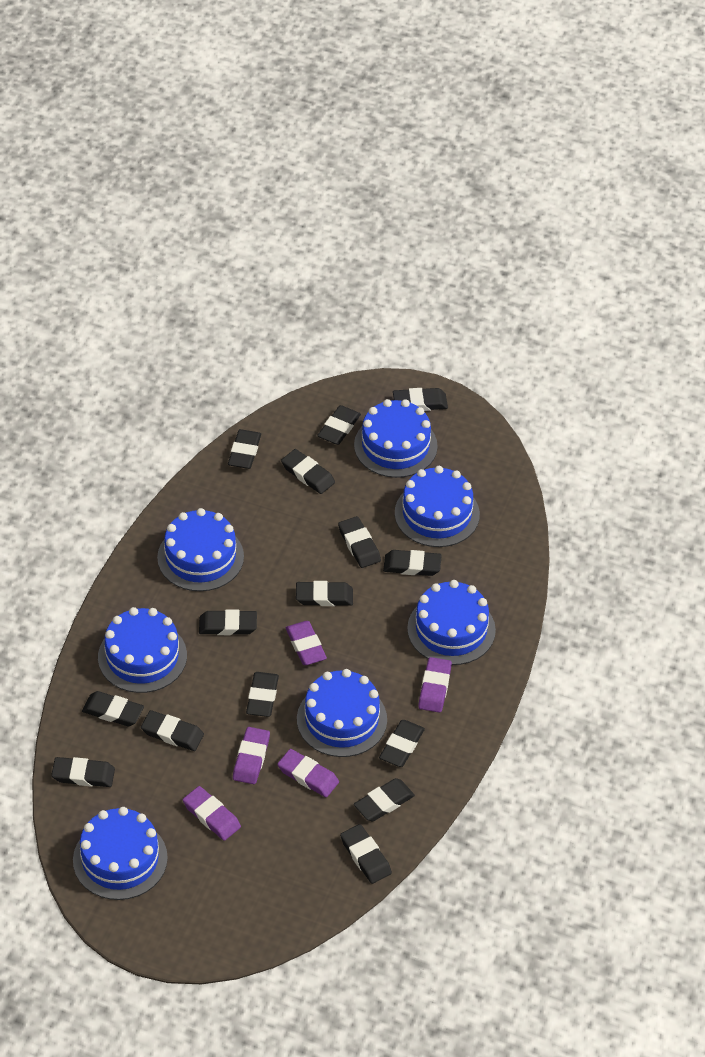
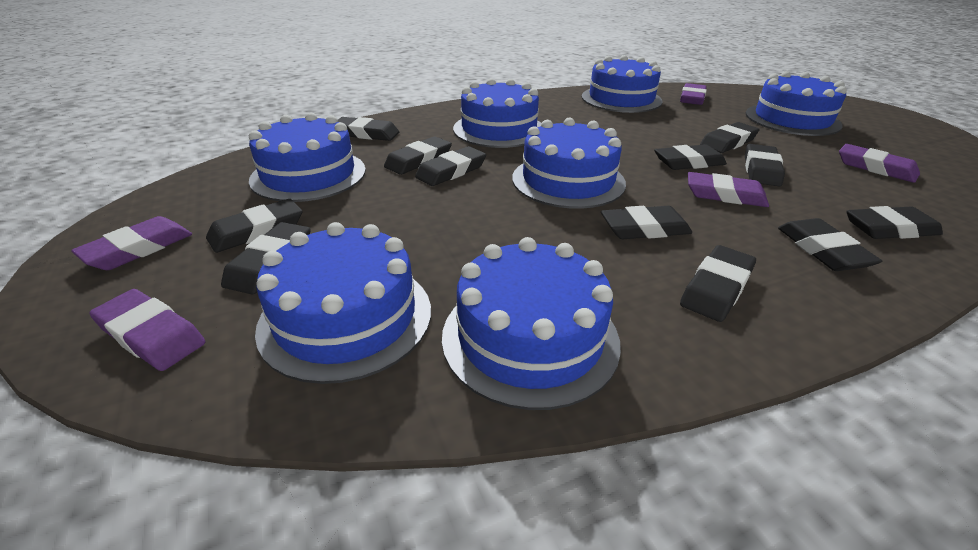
black eraser: 15 -> 12

